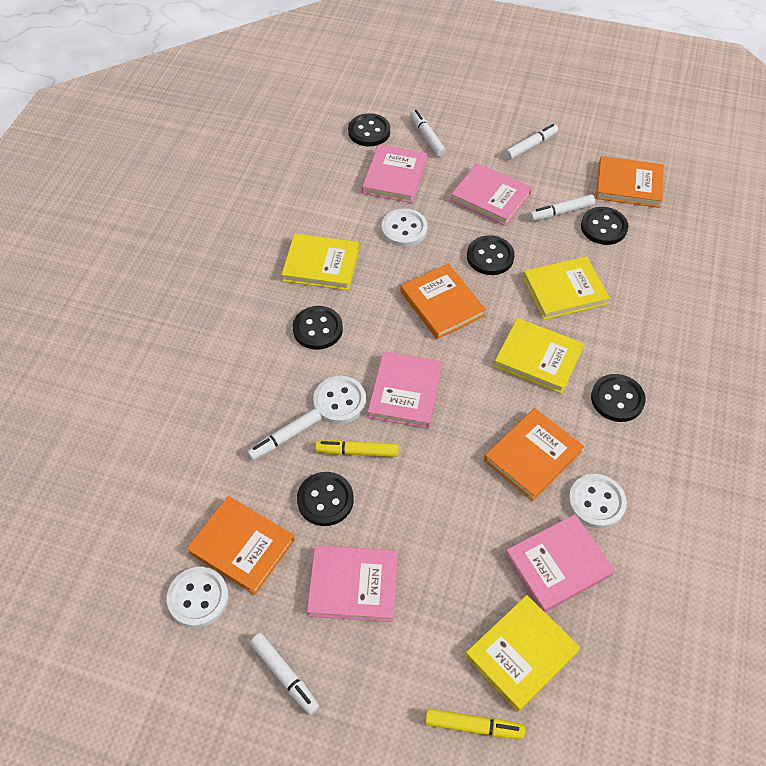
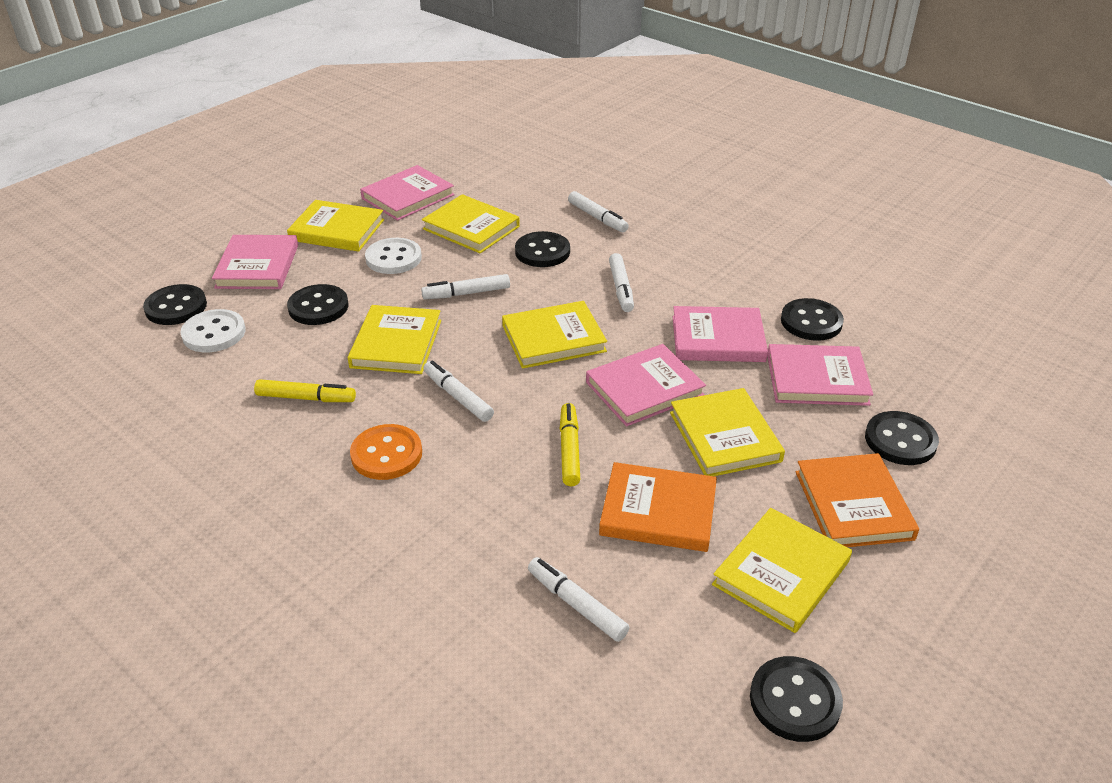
orange book: 4 -> 2
orange button: 0 -> 1
white button: 4 -> 2
yellow book: 4 -> 6

